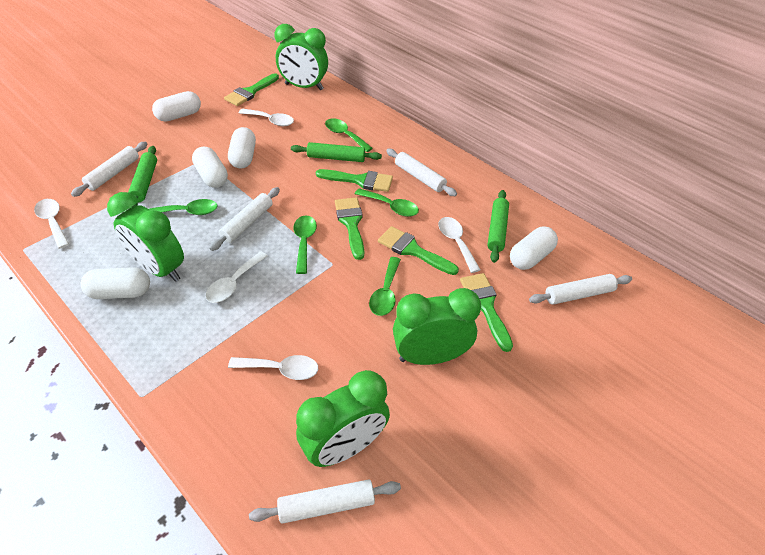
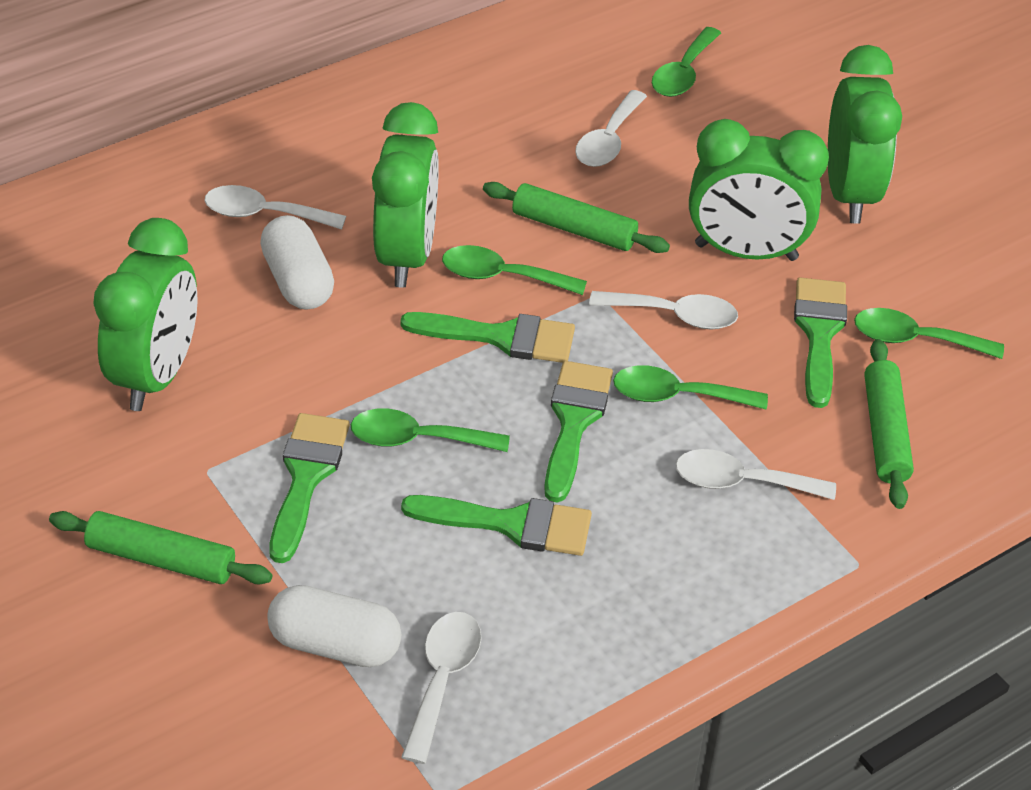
white capsule: 5 -> 2
white rolling pin: 5 -> 0

